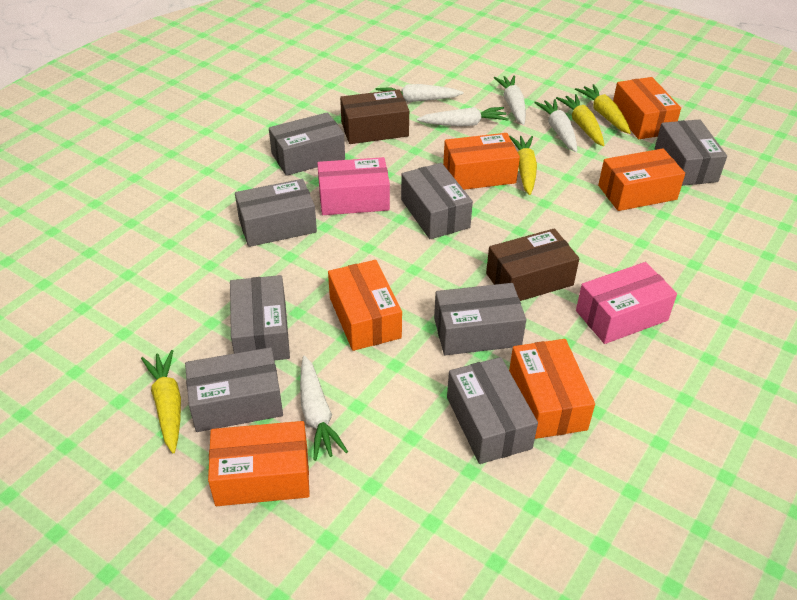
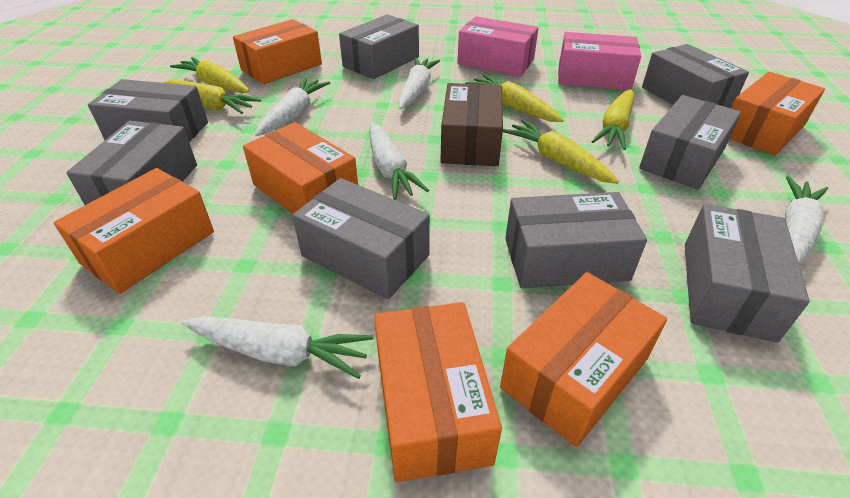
brown box: 2 -> 1
yellow carrot: 4 -> 5

